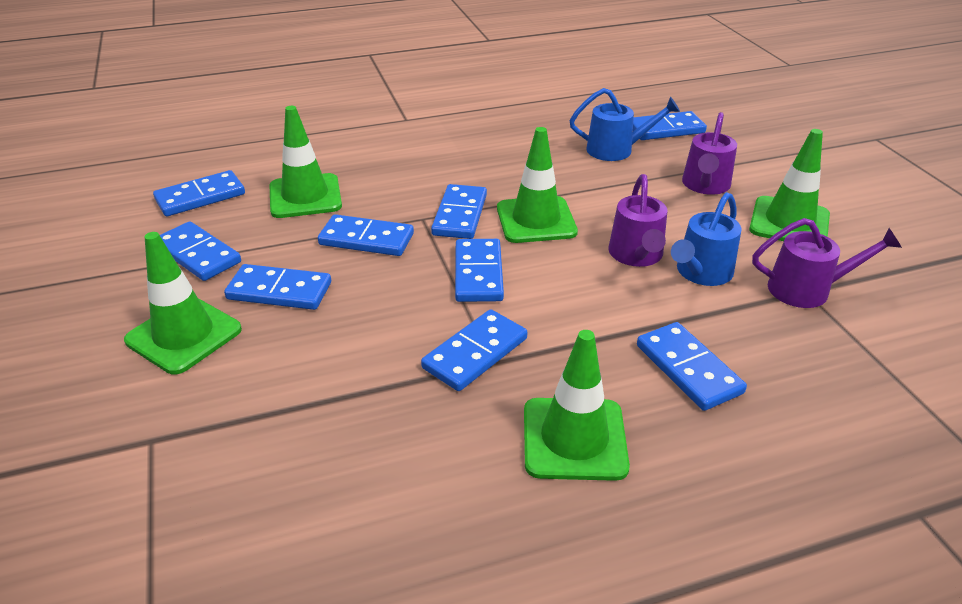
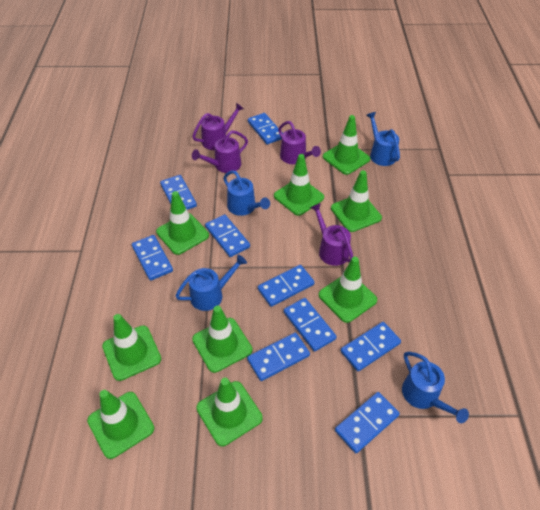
blue watering can: 2 -> 4
green traffic cone: 5 -> 9
purple watering can: 3 -> 4

